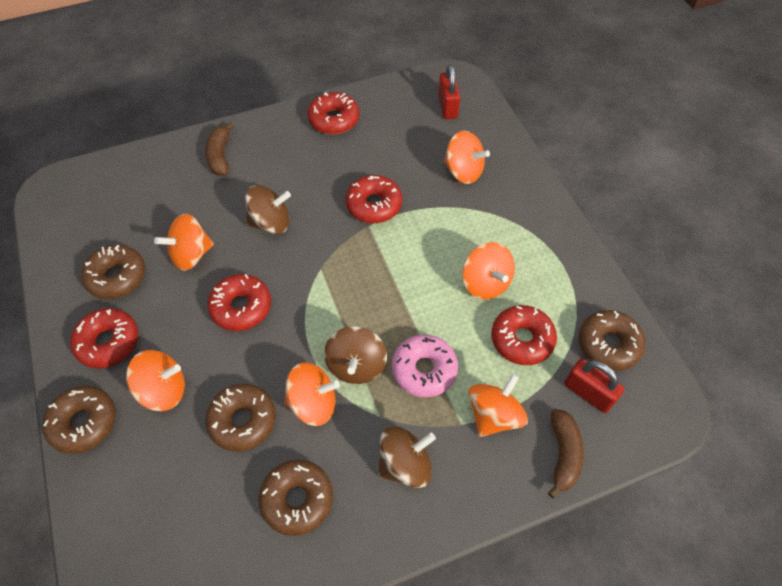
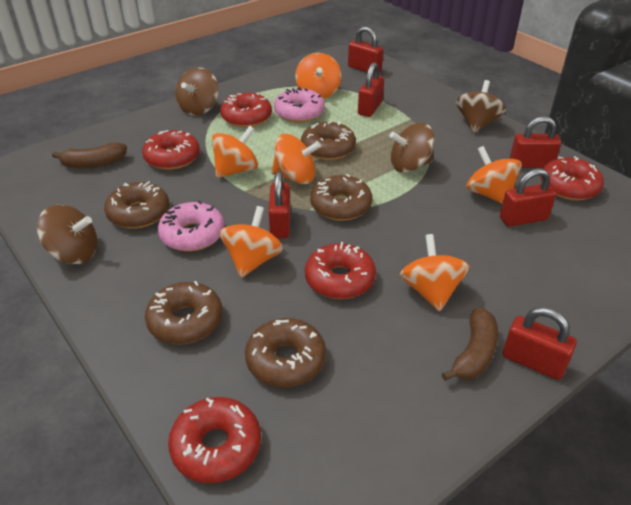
brown spinning top: 3 -> 4
pink donut: 1 -> 2
red padlock: 2 -> 6

